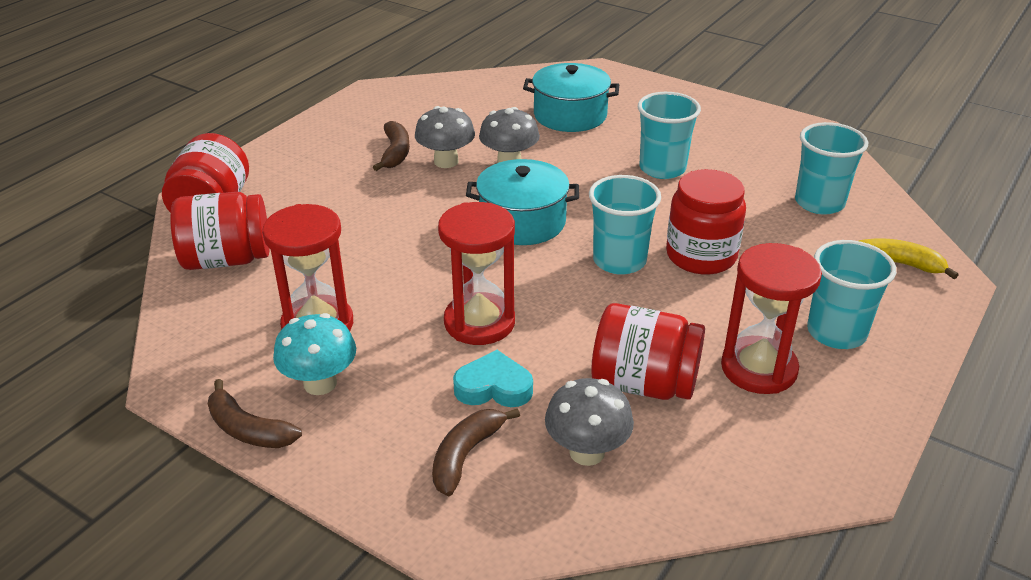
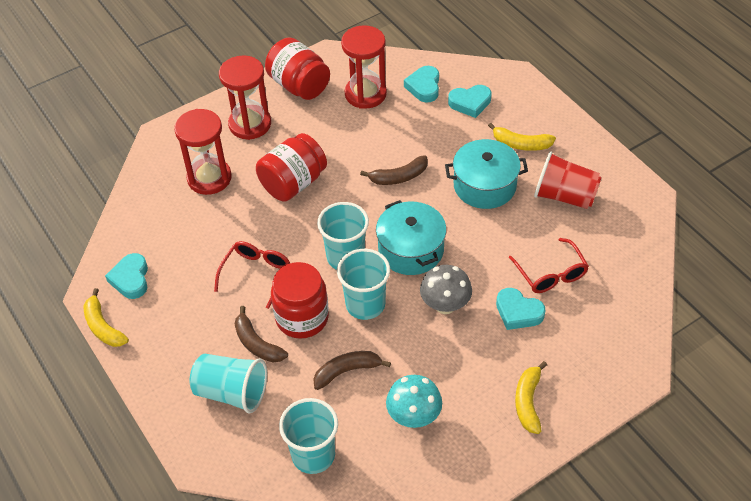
grey mushroom: 3 -> 1
red cup: 0 -> 1
red glasses: 0 -> 2
red jar: 4 -> 3
turquoise heart: 1 -> 4
yellow banana: 1 -> 3

